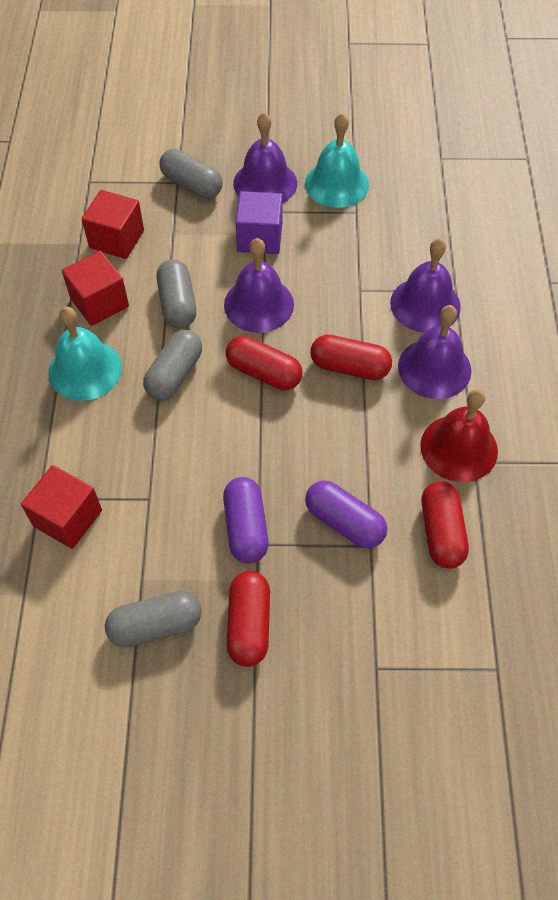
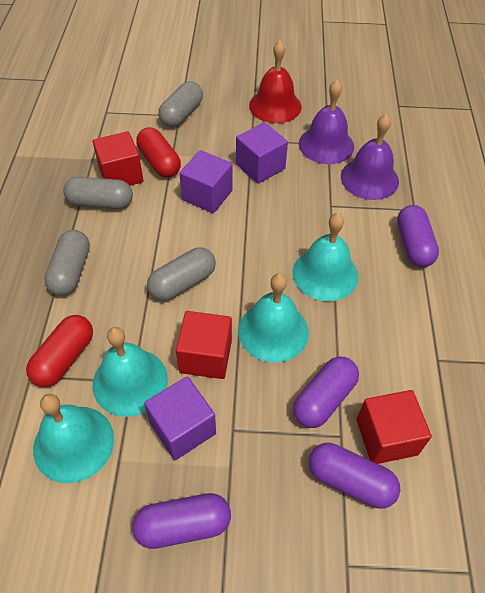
purple bell: 4 -> 2
purple capsule: 2 -> 4
purple cube: 1 -> 3
red capsule: 4 -> 2
turquoise bell: 2 -> 4

